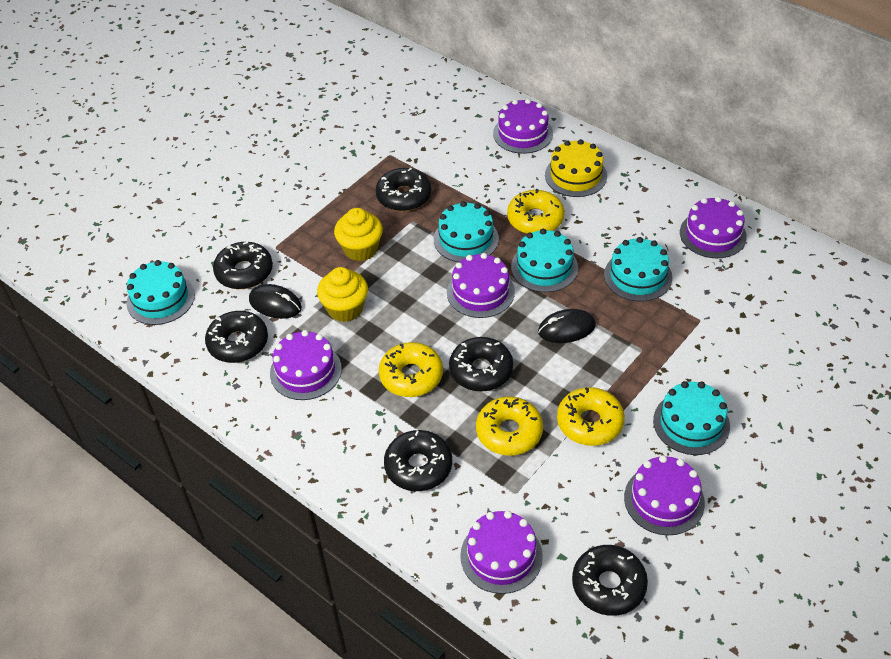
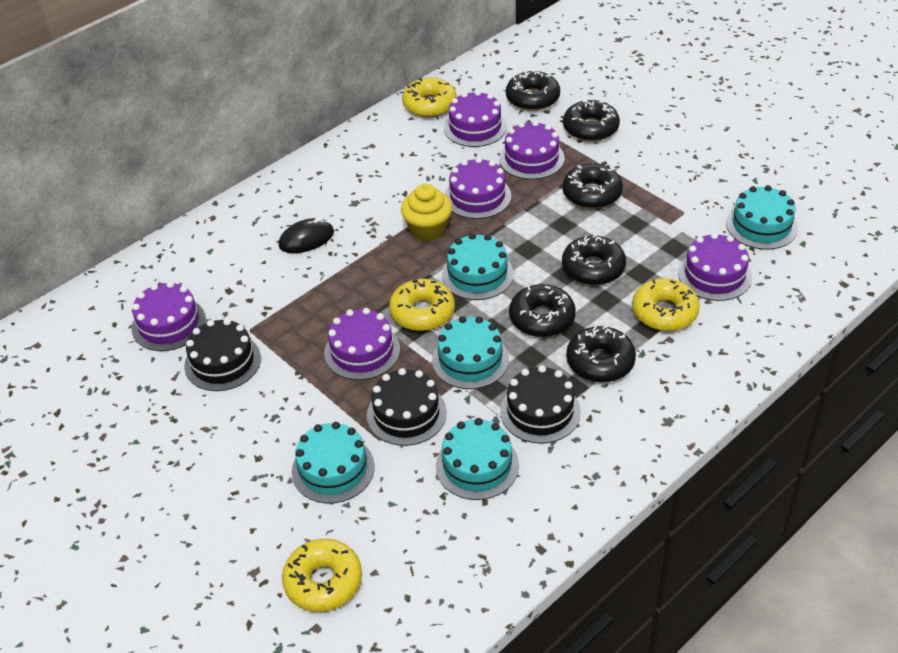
black cake: 0 -> 3
black mouse: 2 -> 1
yellow cake: 1 -> 0
yellow cupcake: 2 -> 1

